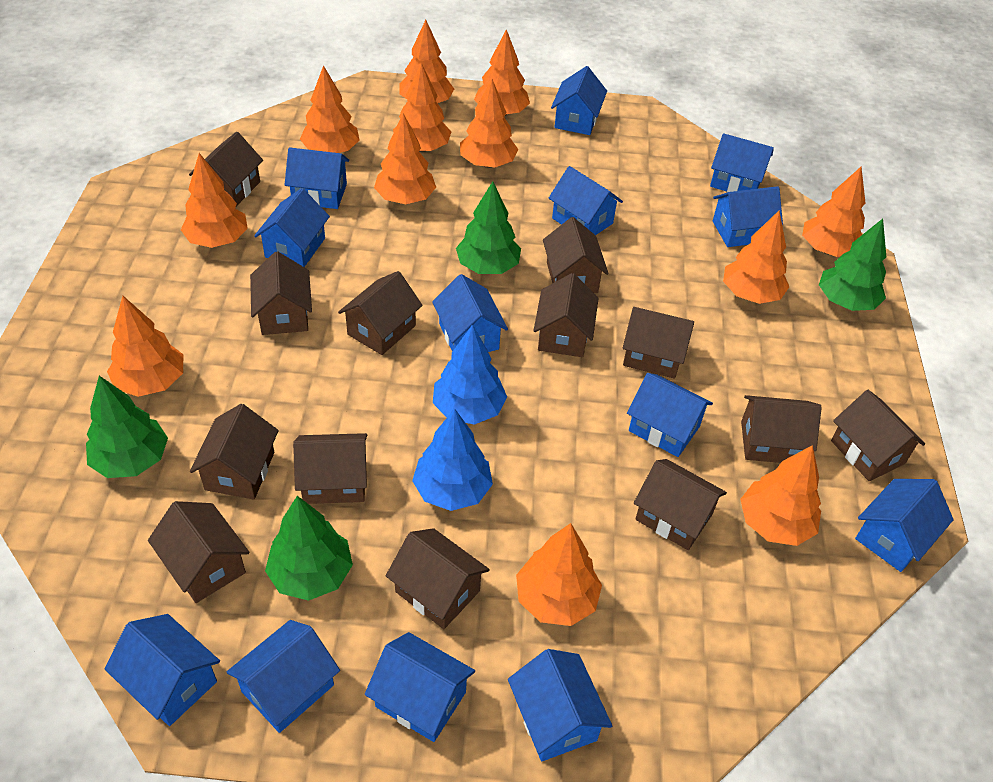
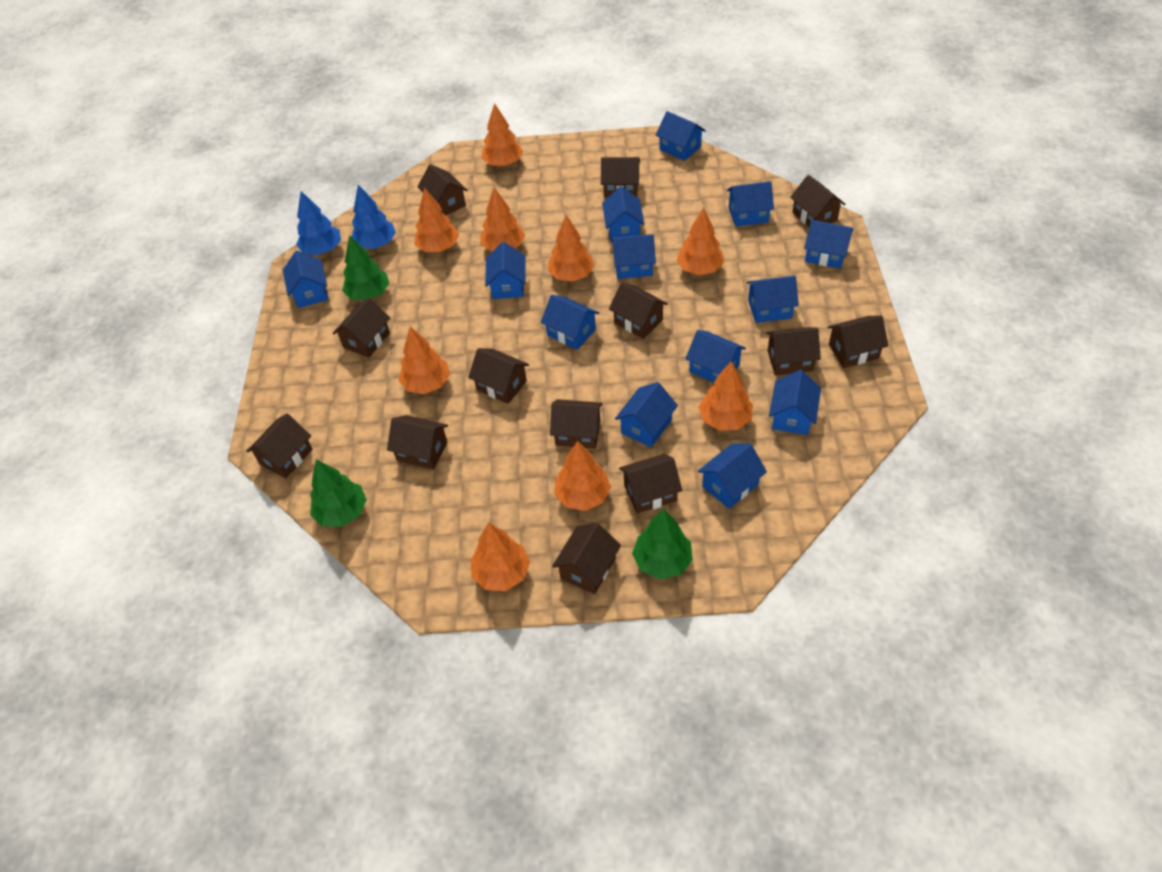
green tree: 4 -> 3
orange tree: 12 -> 9

